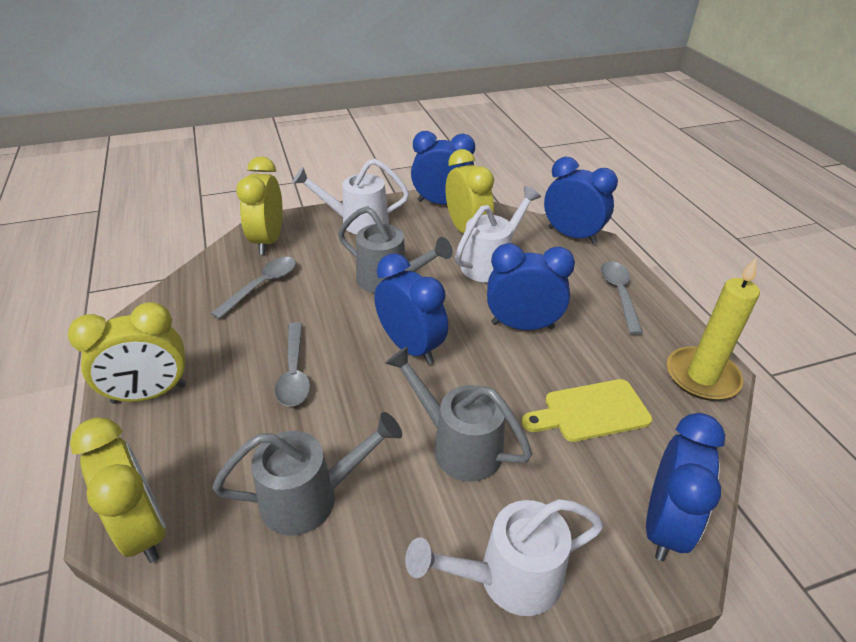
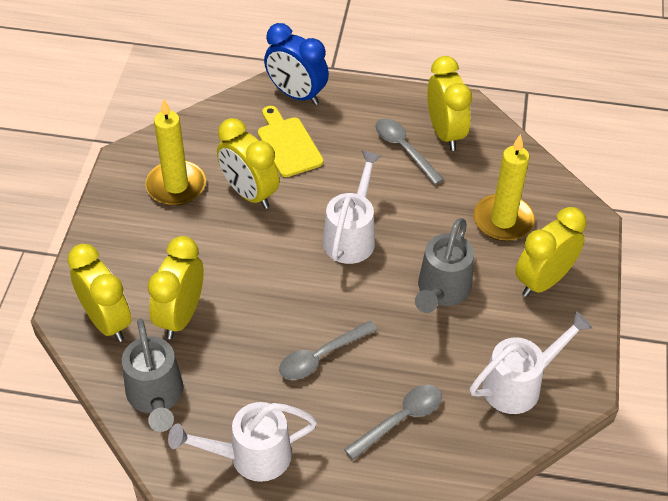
blue clock: 5 -> 1
grey watering can: 3 -> 2
yellow candle: 1 -> 2
yellow clock: 4 -> 5

